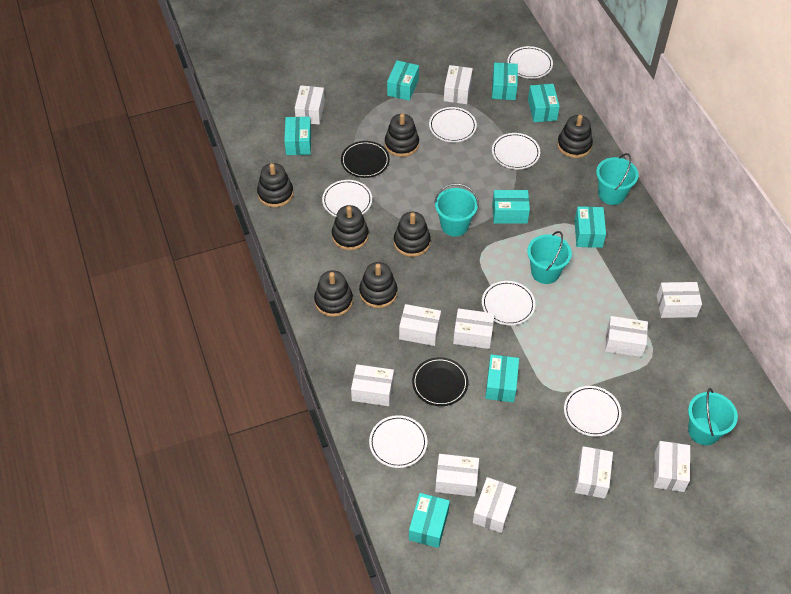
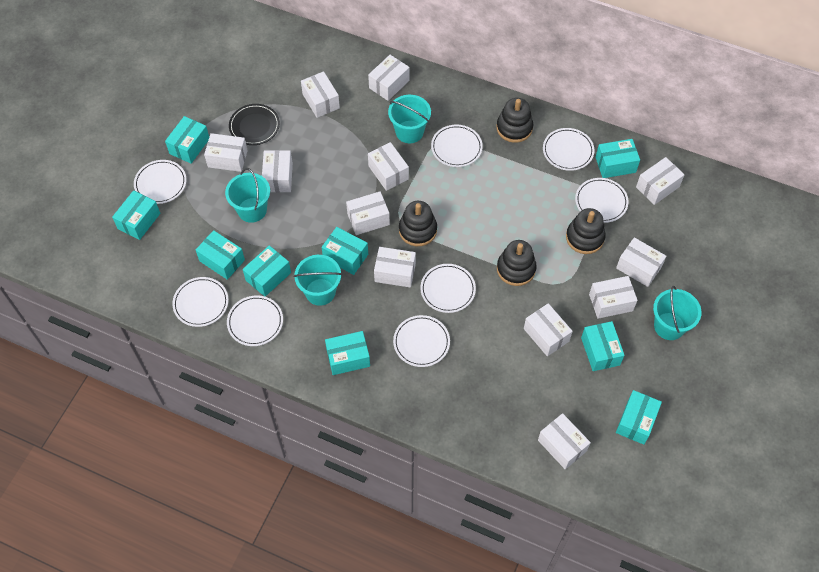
black plate: 2 -> 1
black stacking toy: 7 -> 4
turquoise box: 8 -> 9
white box: 11 -> 12
white plate: 7 -> 8

